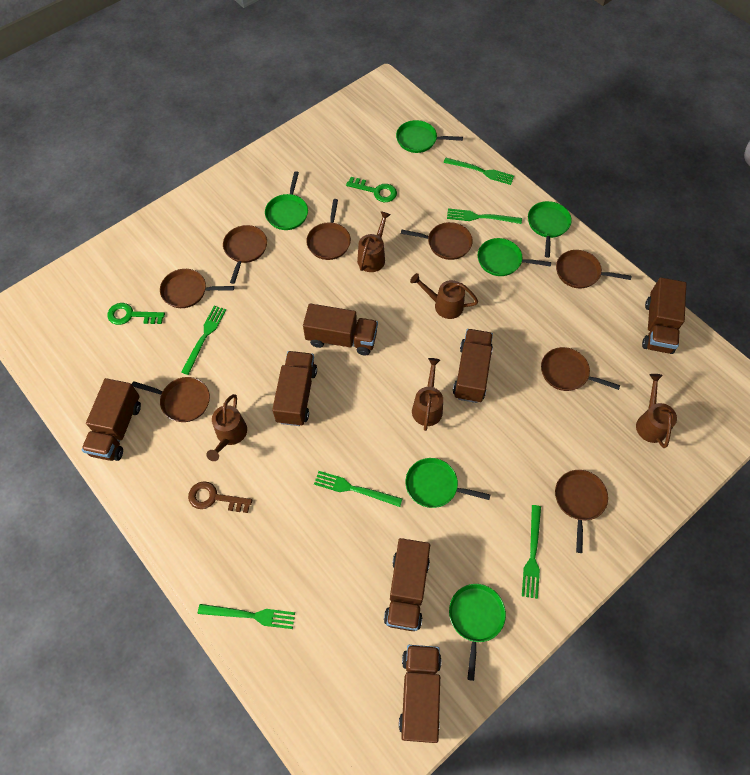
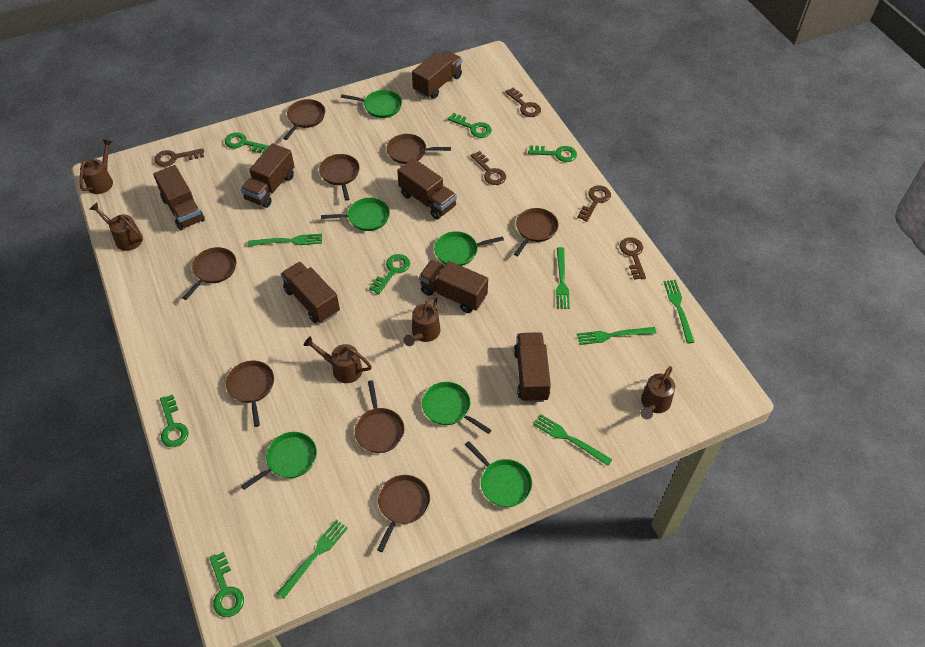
brown key: 1 -> 5
green key: 2 -> 6

